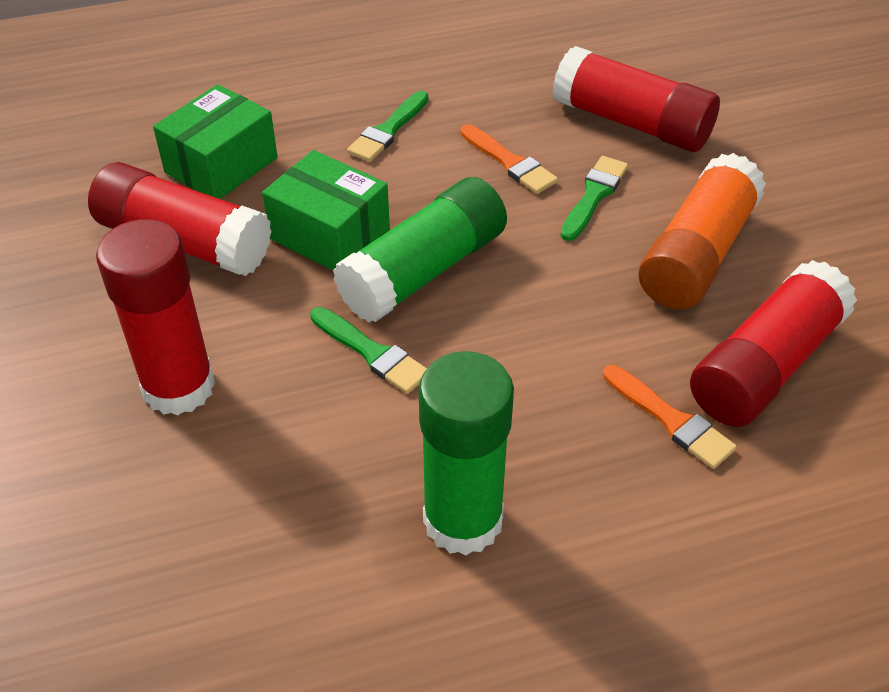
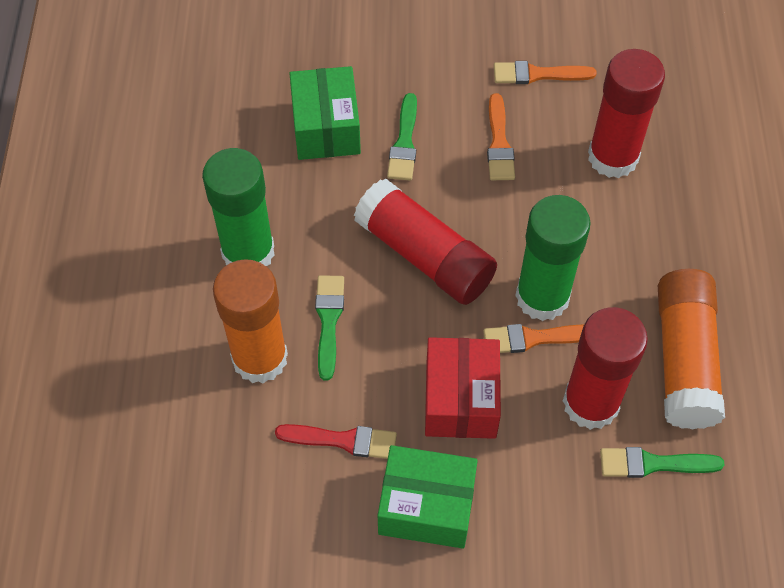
orange brush: 2 -> 3
orange glue stick: 1 -> 2
red box: 0 -> 1
red brush: 0 -> 1
red glue stick: 4 -> 3

